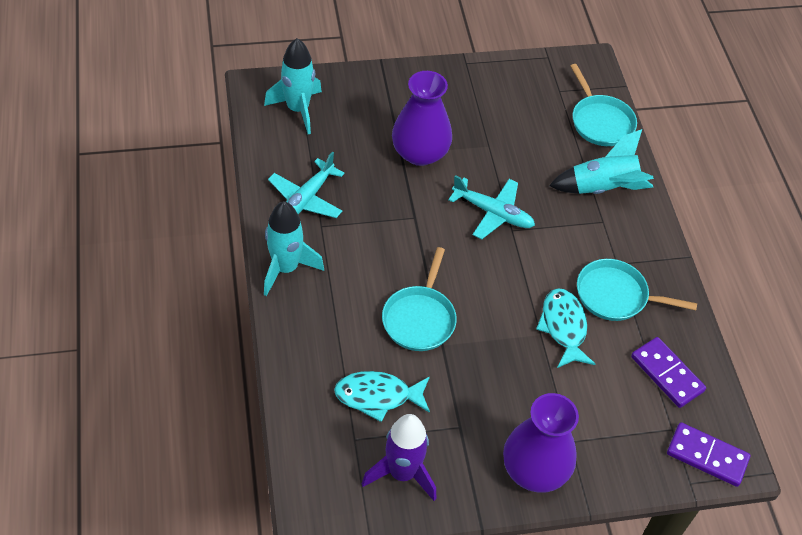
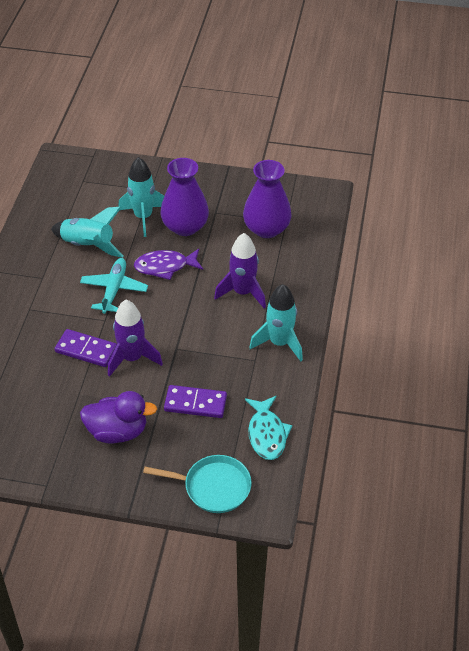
purple duck: 0 -> 1
purple fish: 0 -> 1
purple rocket: 1 -> 2
turquoise fish: 2 -> 1
turquoise pan: 3 -> 1
turquoise plane: 2 -> 1

